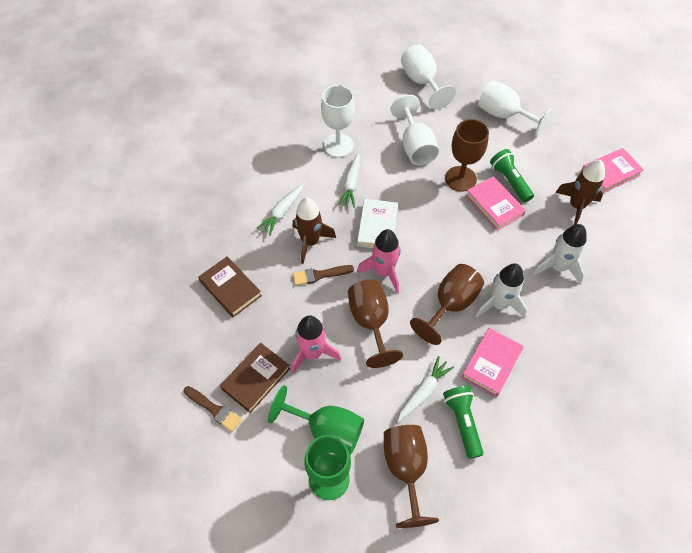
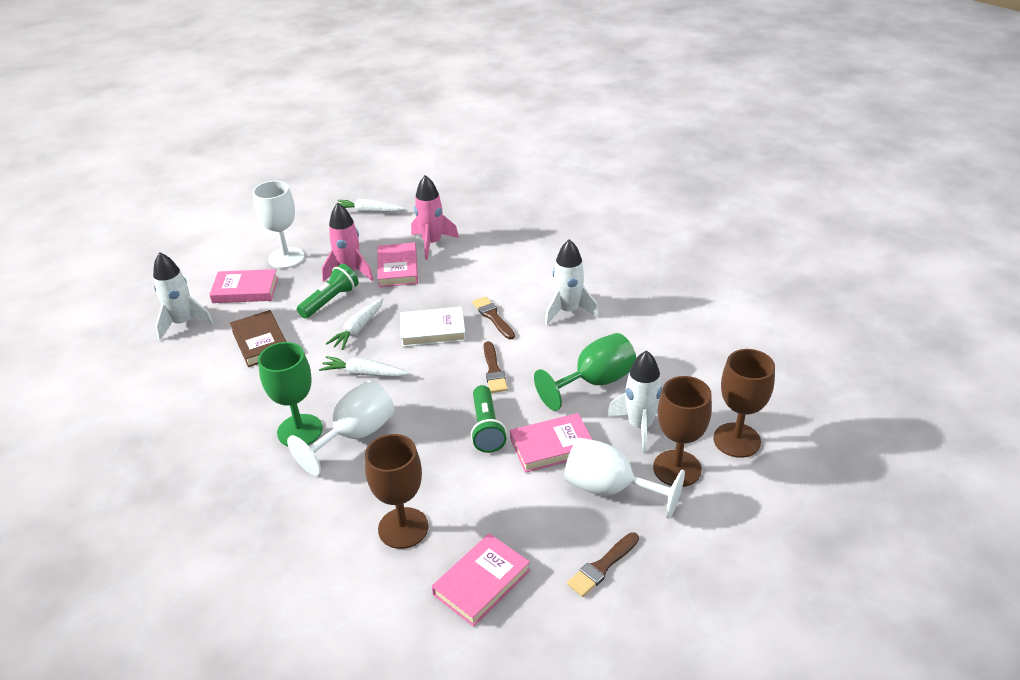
brown book: 2 -> 1
brown brush: 2 -> 3
brown goblet: 4 -> 3
brown rocket: 2 -> 0
pink book: 3 -> 4
white goblet: 4 -> 3
white rocket: 2 -> 3

